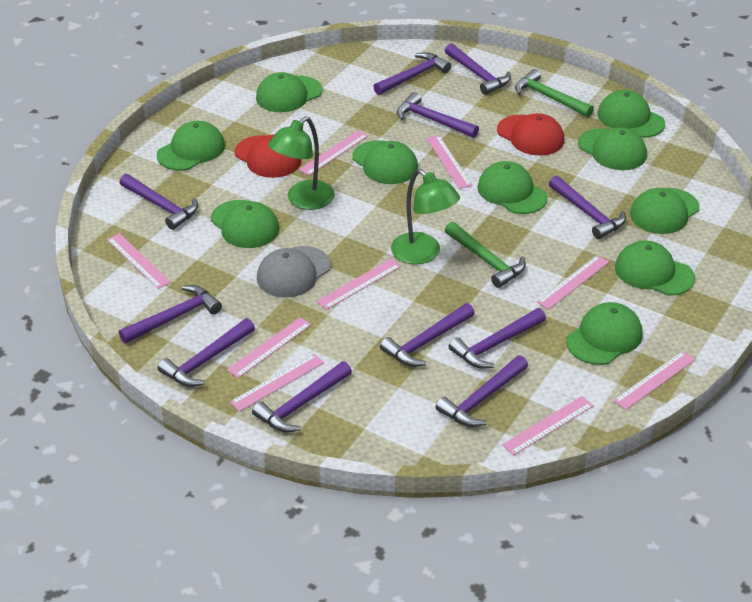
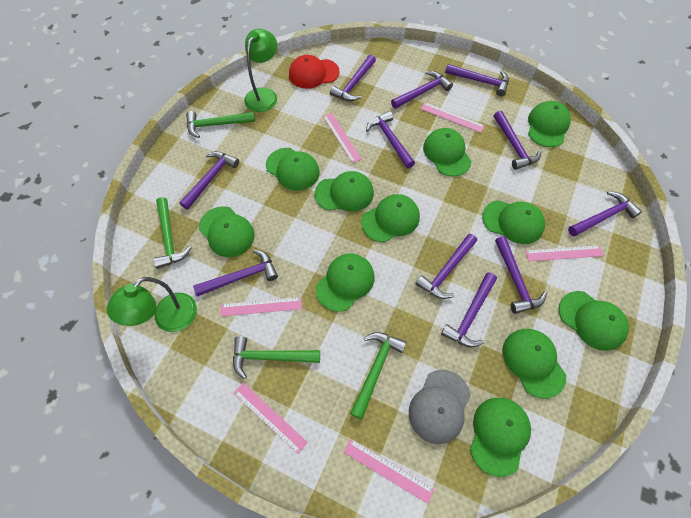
green cap: 10 -> 11
green hammer: 2 -> 4
pink ruler: 9 -> 6
red cap: 2 -> 1

